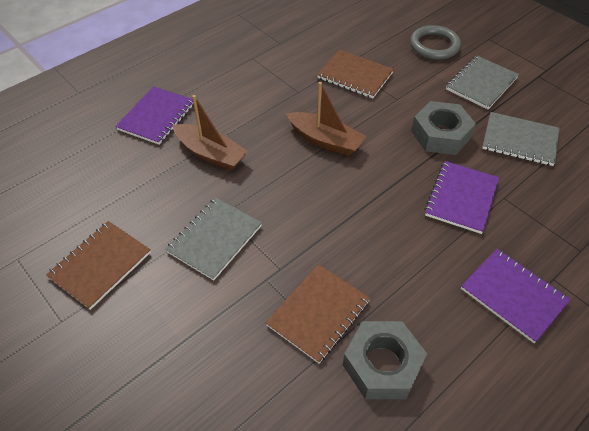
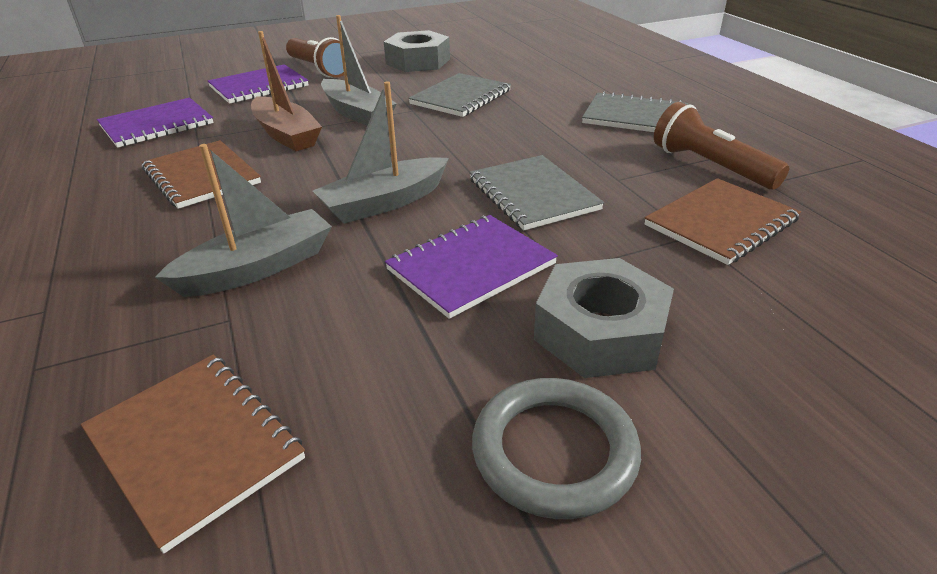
brown boat: 2 -> 1
brown flashlight: 0 -> 2
grey boat: 0 -> 3

